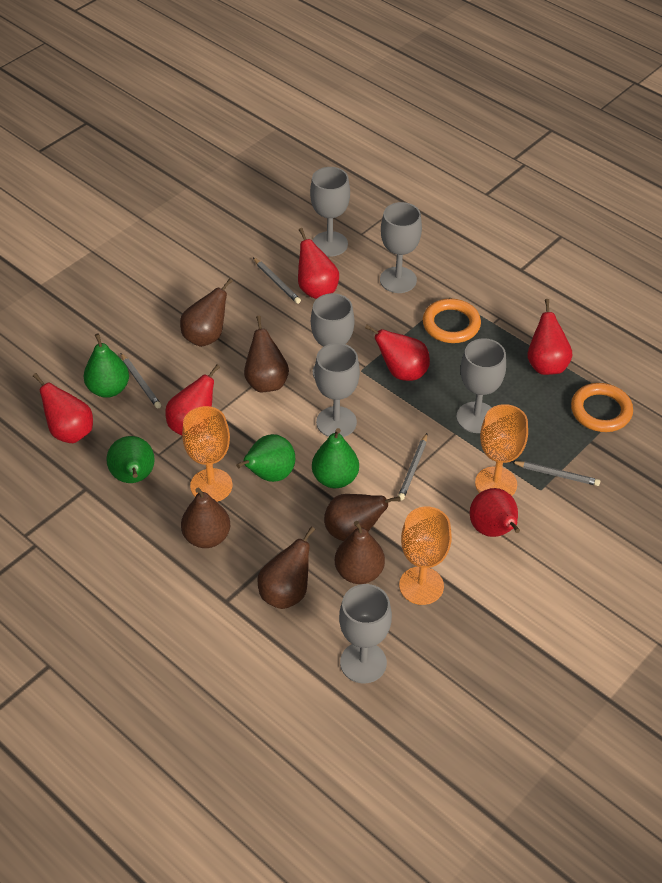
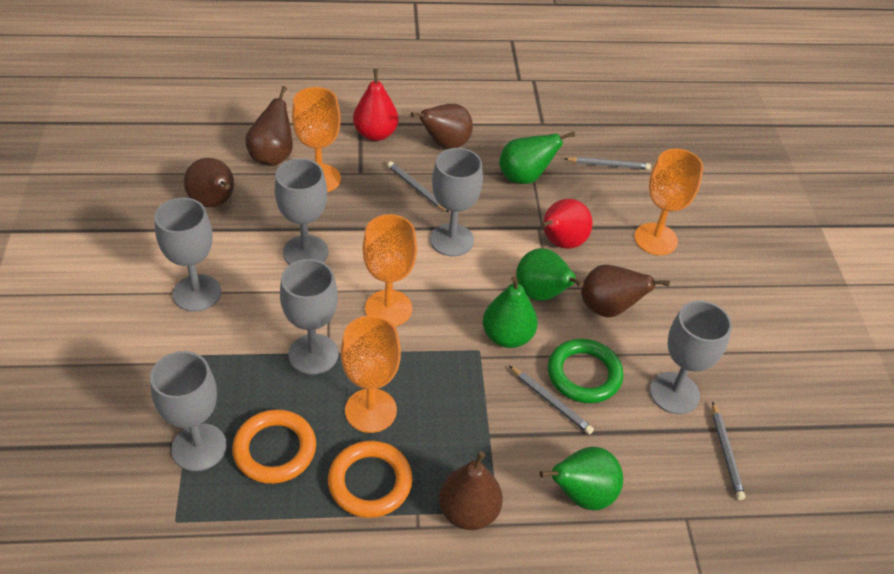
brown pear: 6 -> 5
green ring: 0 -> 1
orange goblet: 3 -> 4
red pear: 6 -> 2

